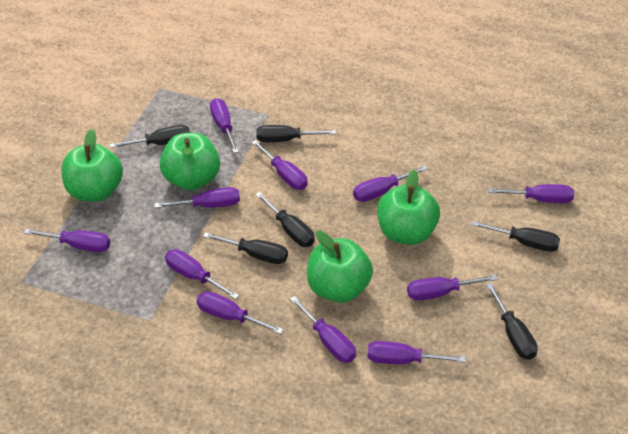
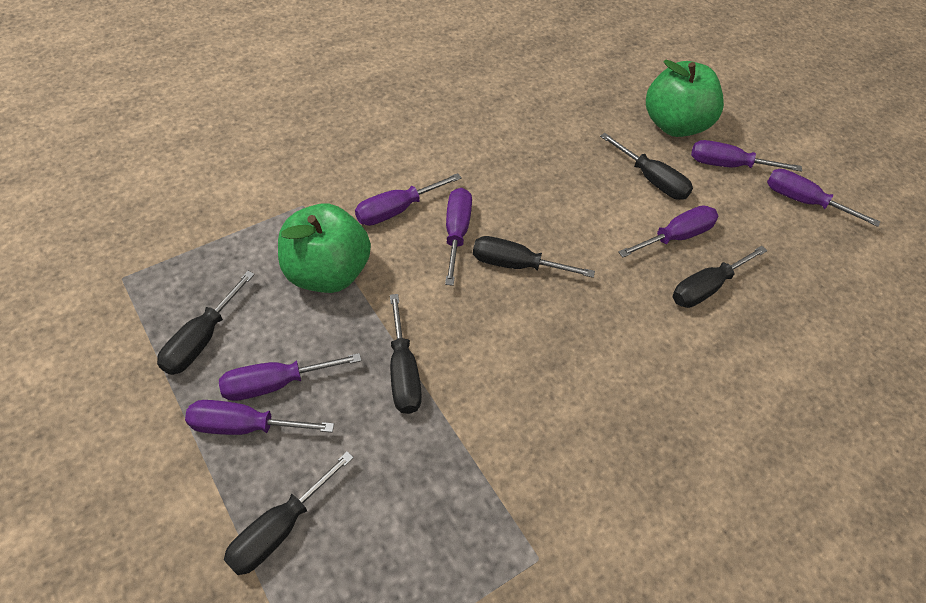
green apple: 4 -> 2
purple screwdriver: 11 -> 7

